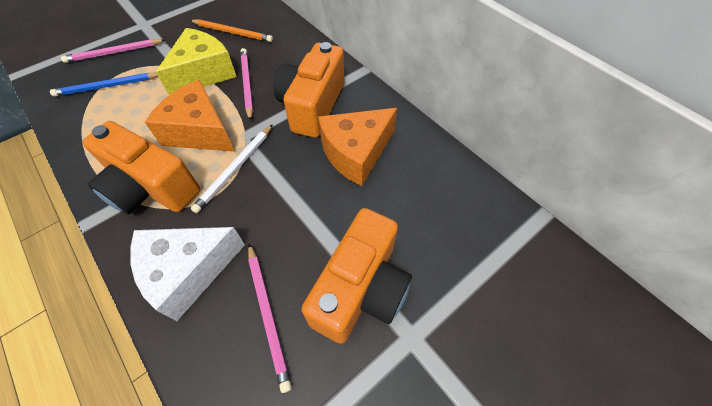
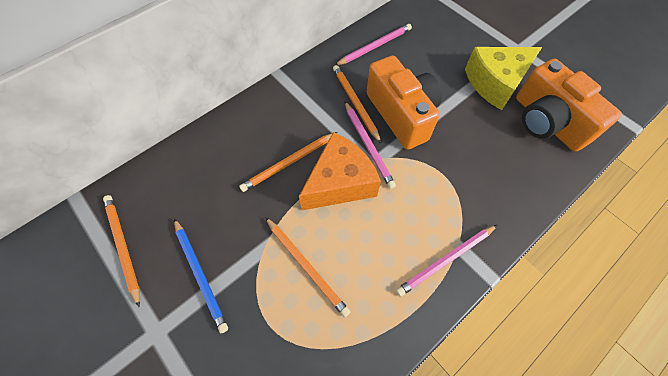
orange camera: 3 -> 2
orange cheese: 2 -> 1
orange pencil: 1 -> 4
white cheese: 1 -> 0
white pencil: 1 -> 0

